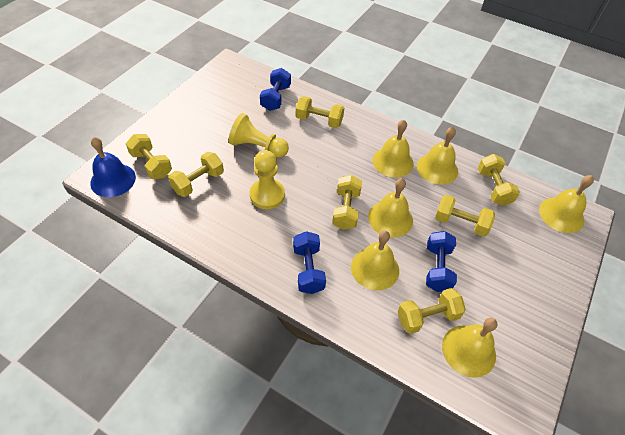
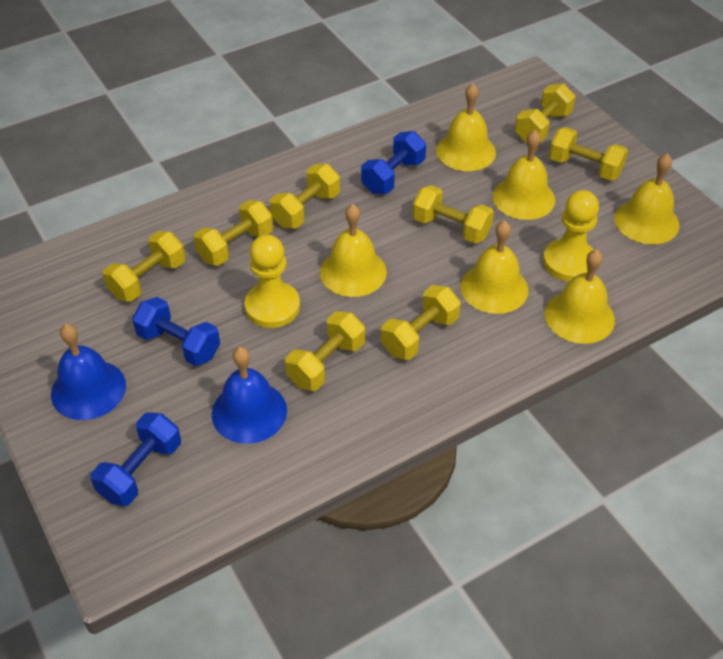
blue bell: 1 -> 2
yellow dumbbell: 7 -> 8

